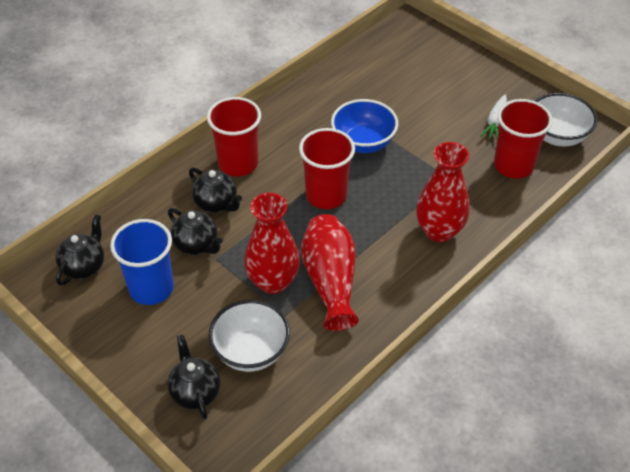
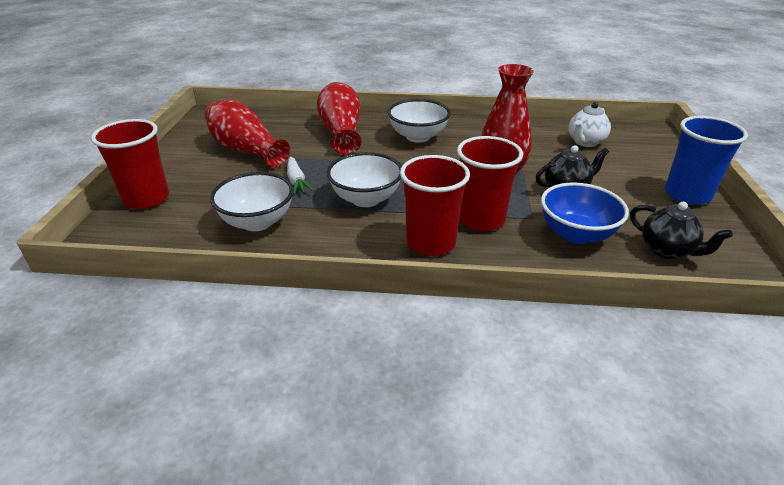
black teapot: 4 -> 2
white bowl: 2 -> 3
white teapot: 0 -> 1

